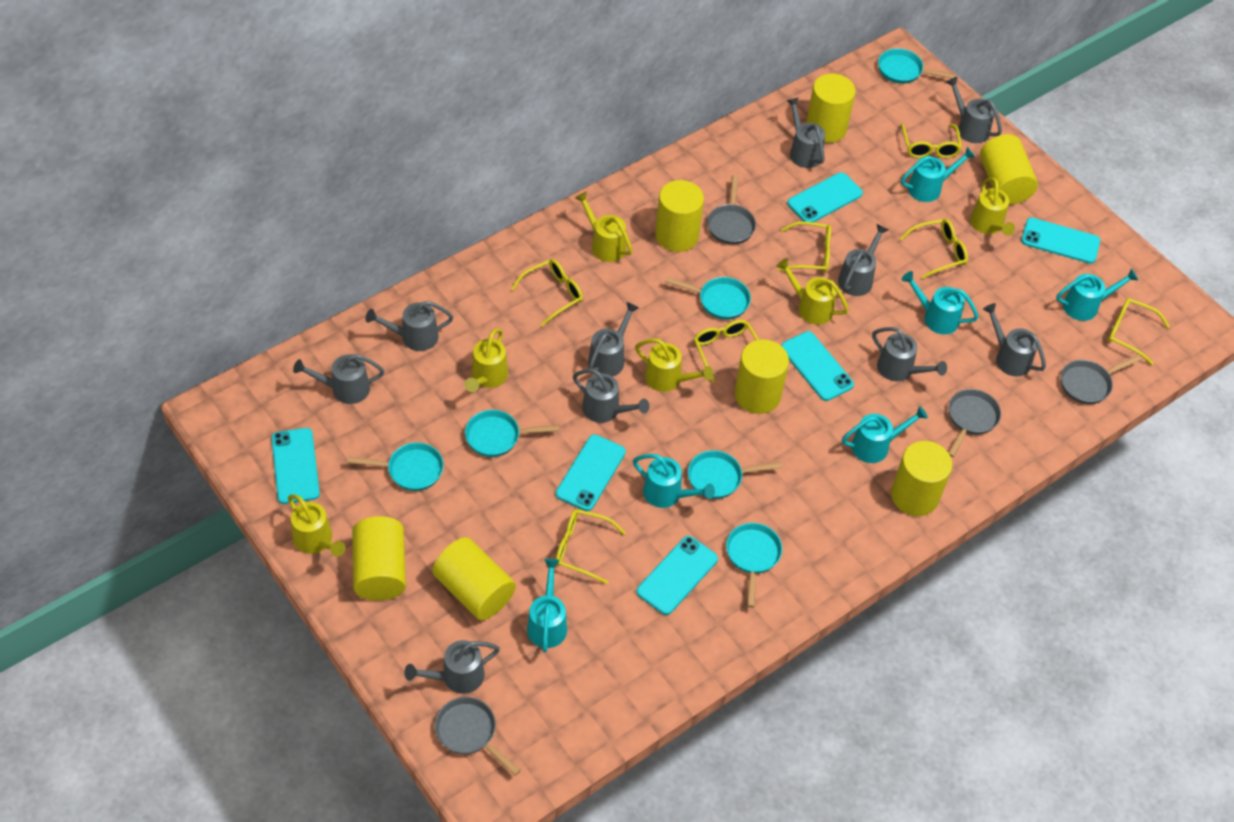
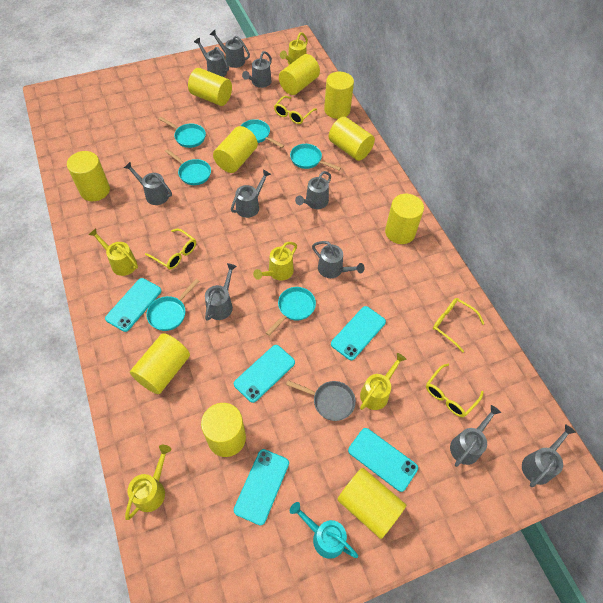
grey pan: 4 -> 1
turquoise phone: 6 -> 5
turquoise watering can: 6 -> 1
yellow cylinder: 7 -> 10
yellow glasses: 7 -> 4
yellow watering can: 6 -> 5

